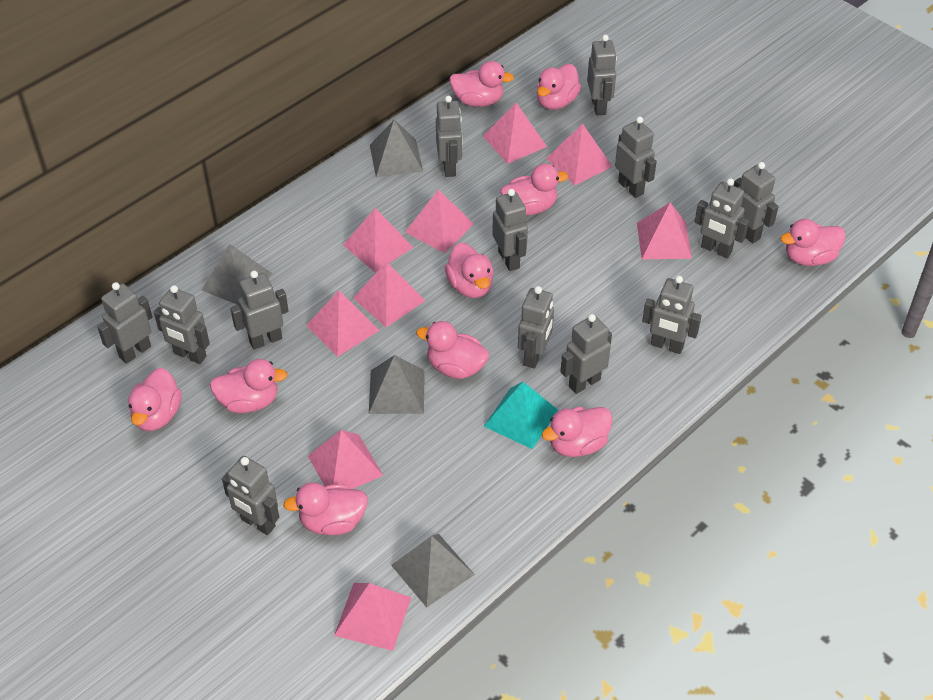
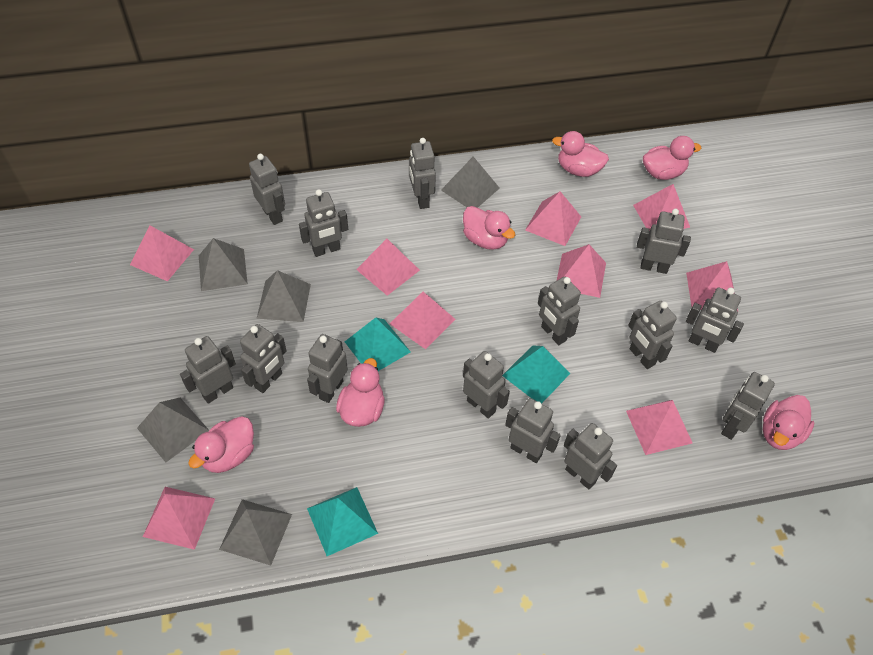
grey pyramid: 4 -> 5
grey robot: 13 -> 14
pink duck: 10 -> 6
turquoise pyramid: 1 -> 3

